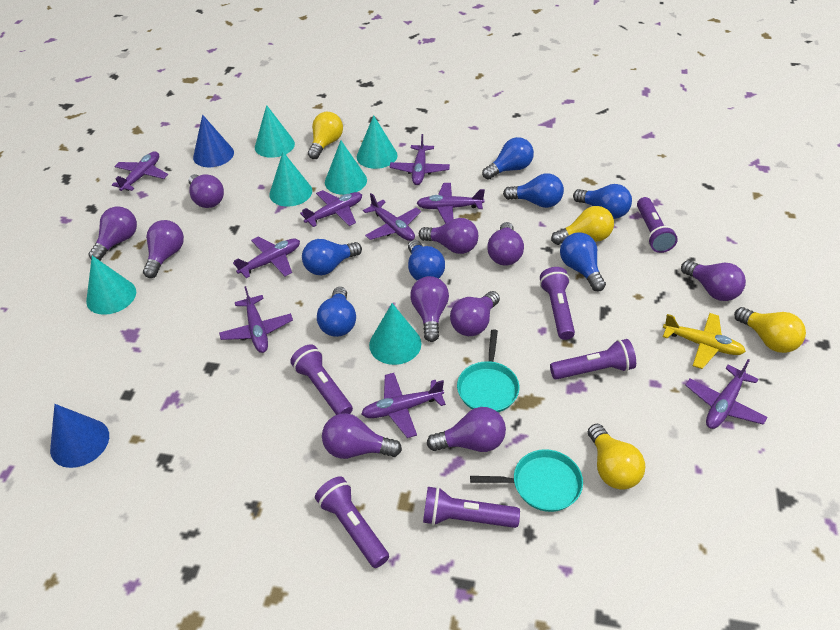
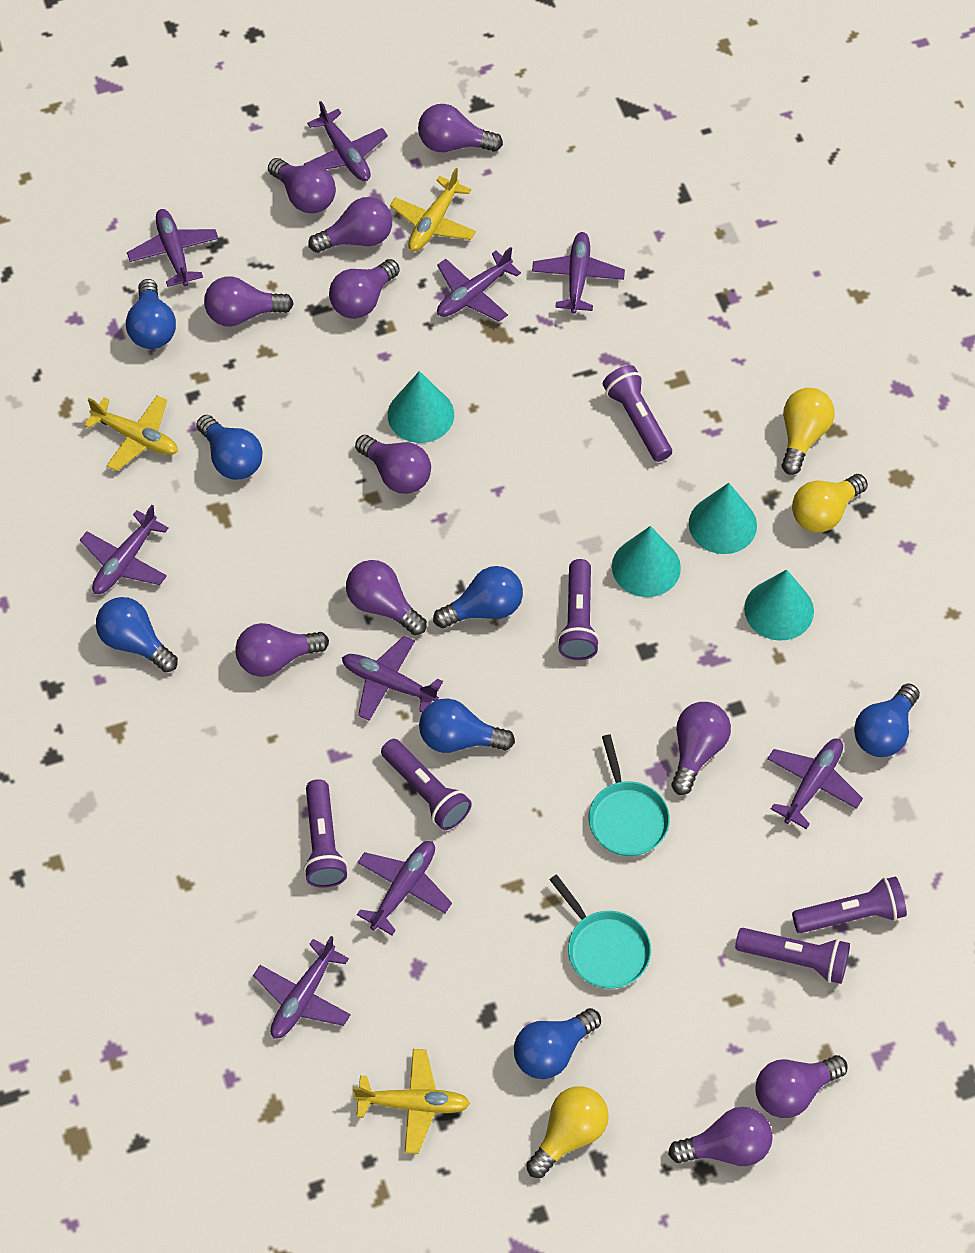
blue cone: 2 -> 0
purple light bulb: 10 -> 11
turquoise cone: 6 -> 4
yellow light bulb: 4 -> 3
yellow plane: 1 -> 3

